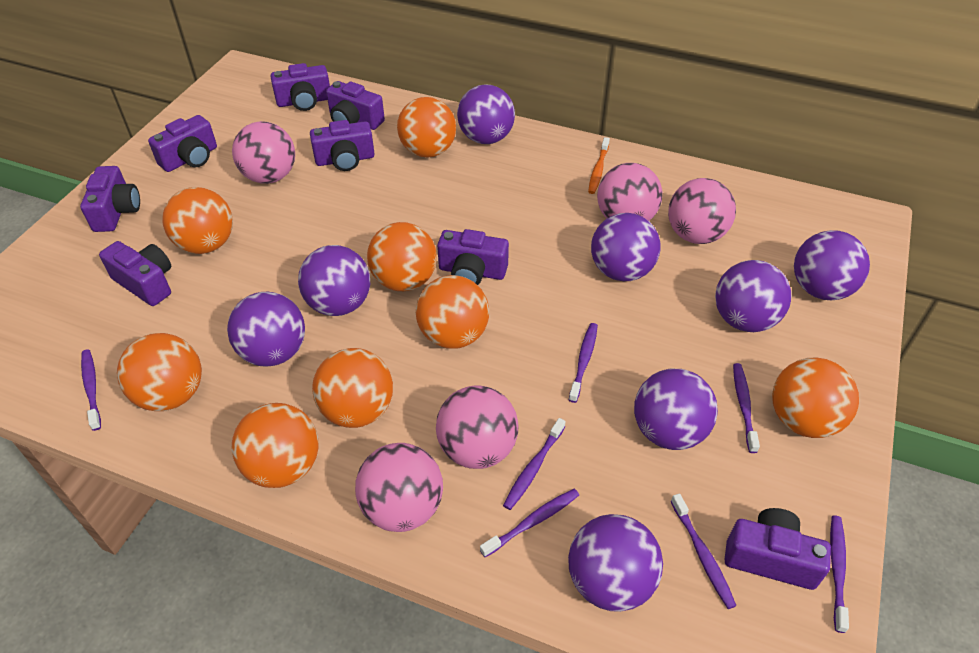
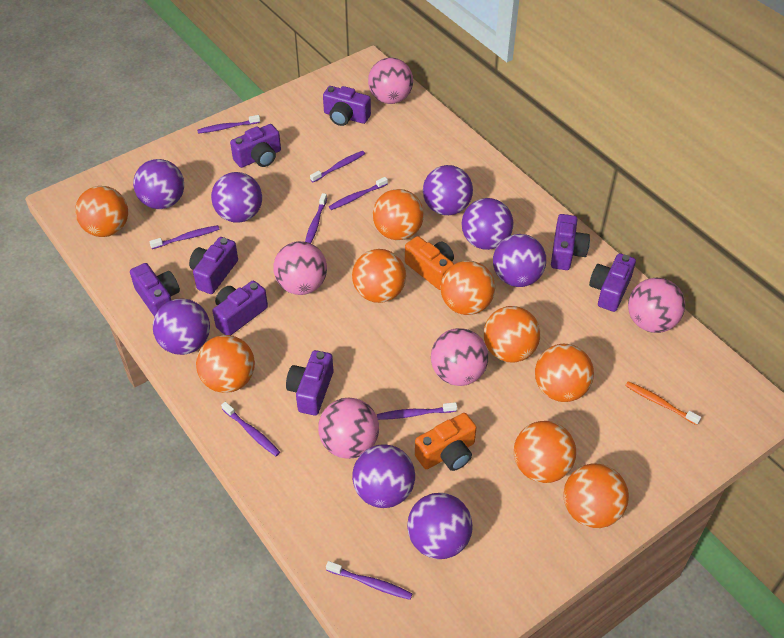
orange ball: 8 -> 9
orange camera: 0 -> 2
purple toothbrush: 7 -> 8

